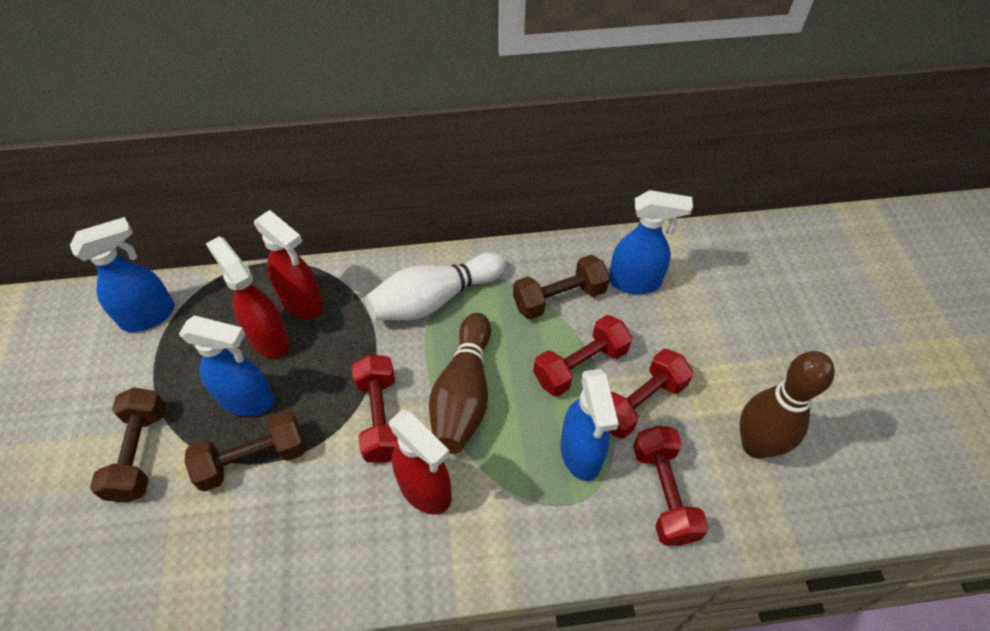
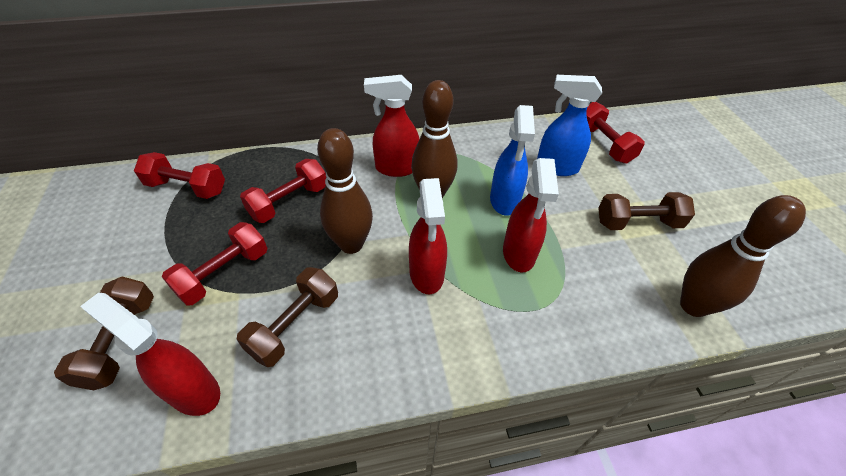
blue spray bottle: 4 -> 2
brown bowling pin: 2 -> 3
red spray bottle: 3 -> 4
white bowling pin: 1 -> 0

